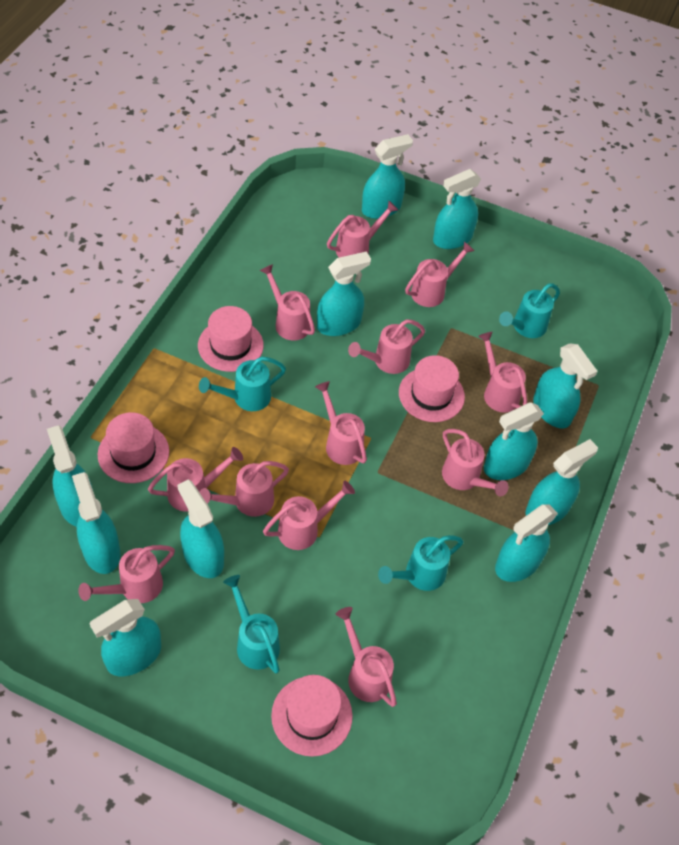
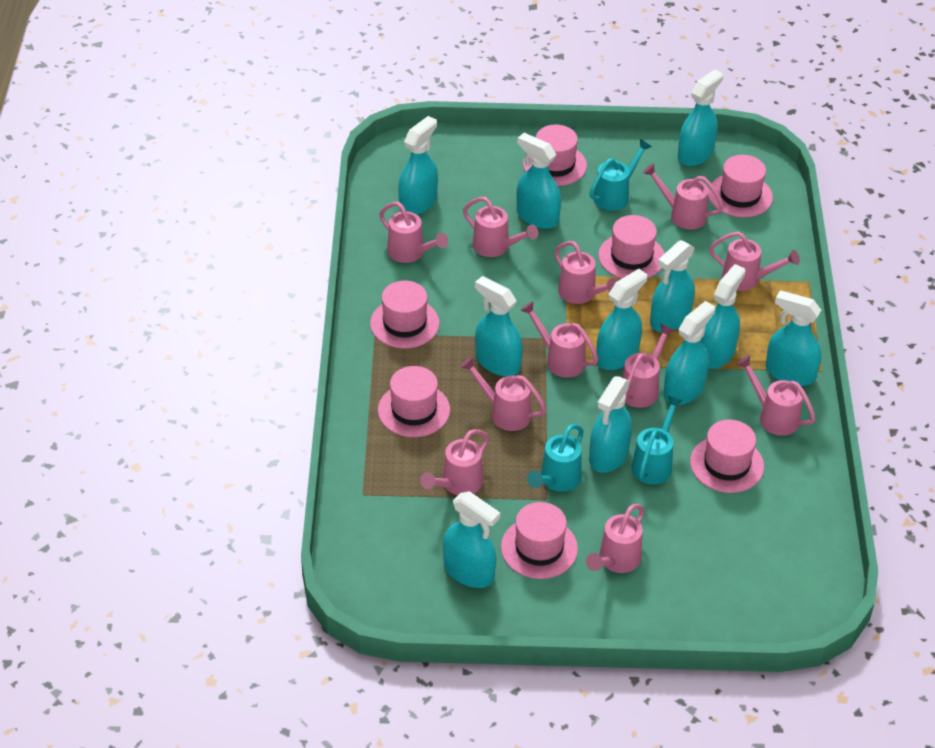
pink hat: 4 -> 7
pink watering can: 12 -> 11
turquoise watering can: 4 -> 3

